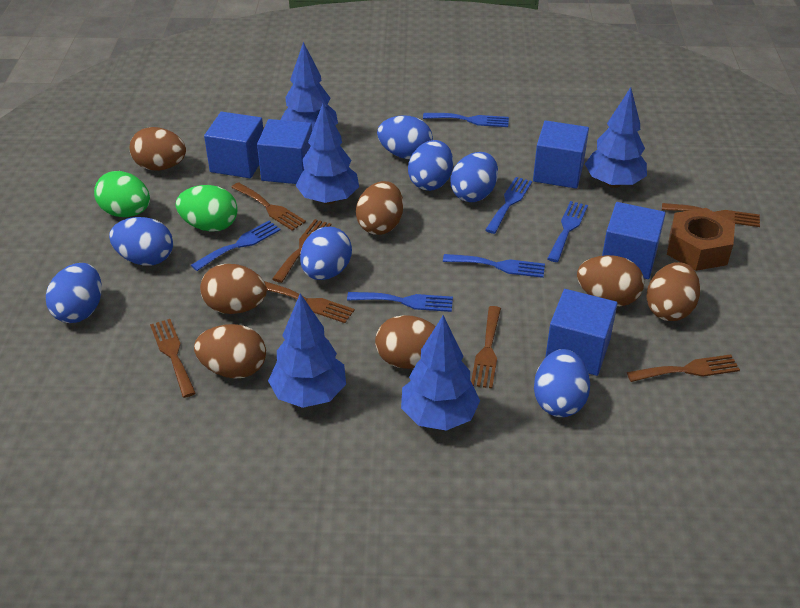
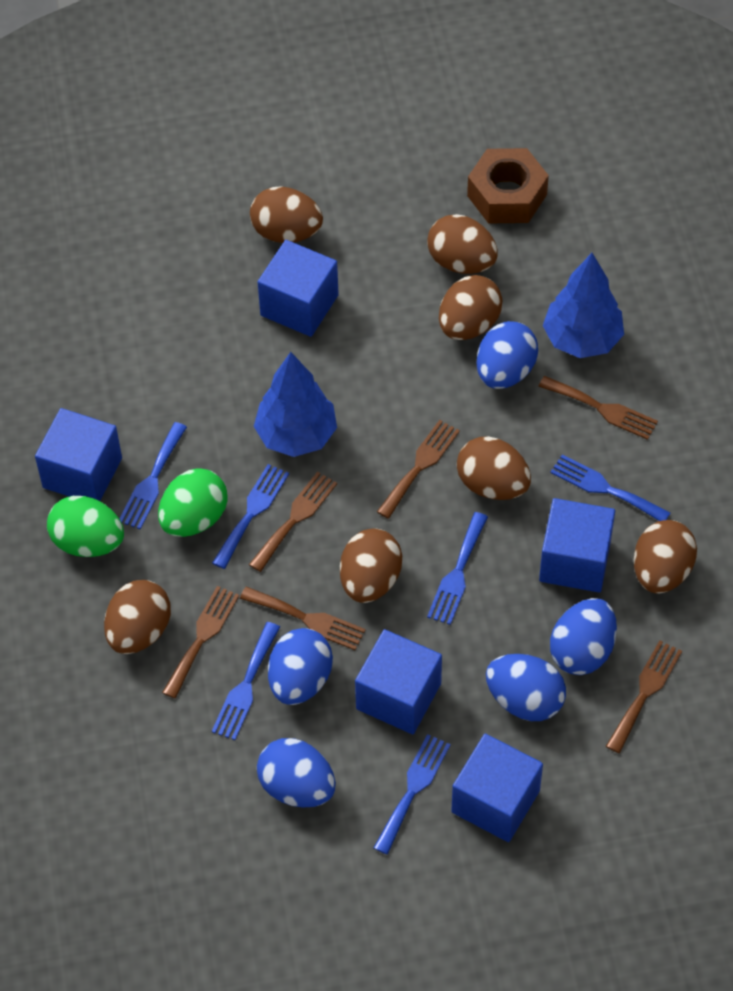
blue egg: 7 -> 5
blue tree: 5 -> 2
brown fork: 7 -> 6

